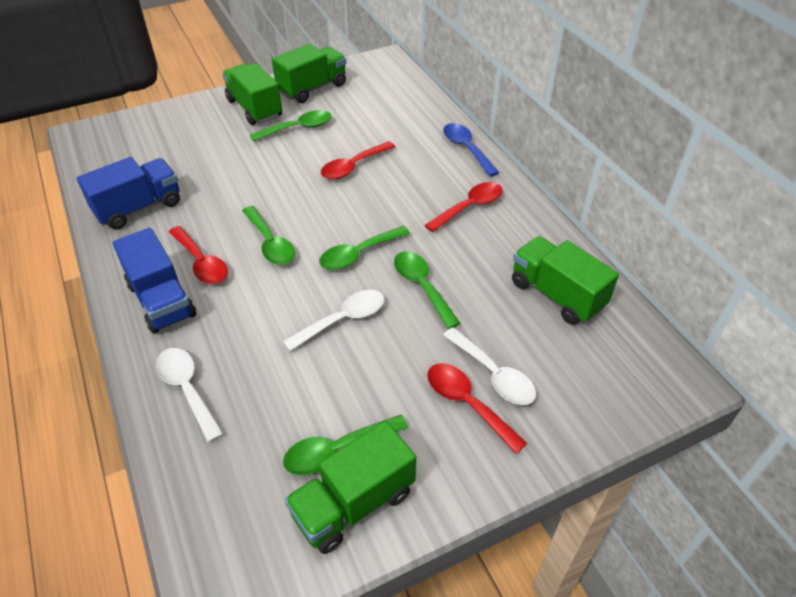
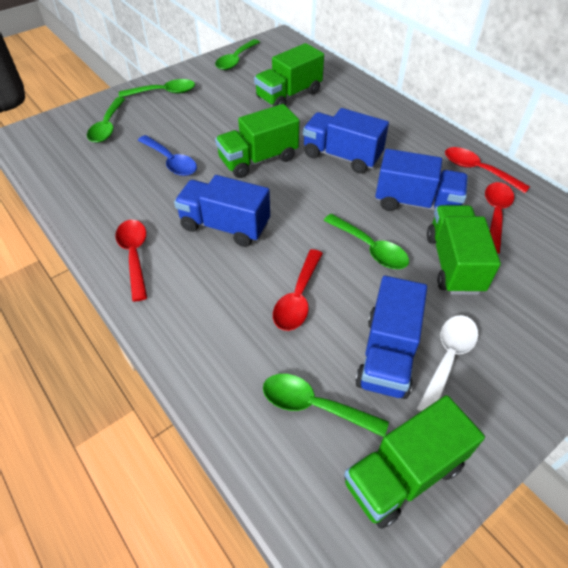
blue truck: 2 -> 4
white spoon: 3 -> 1

